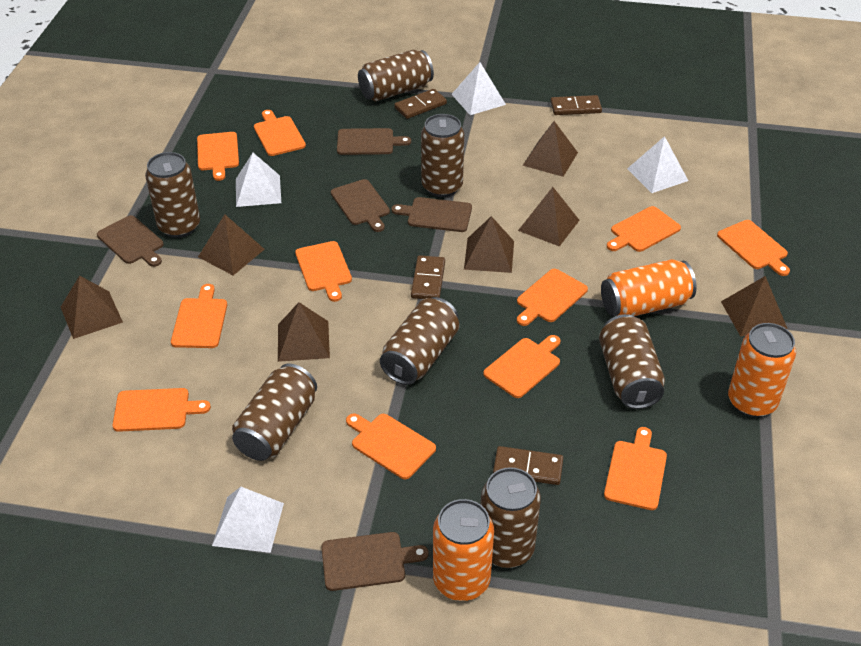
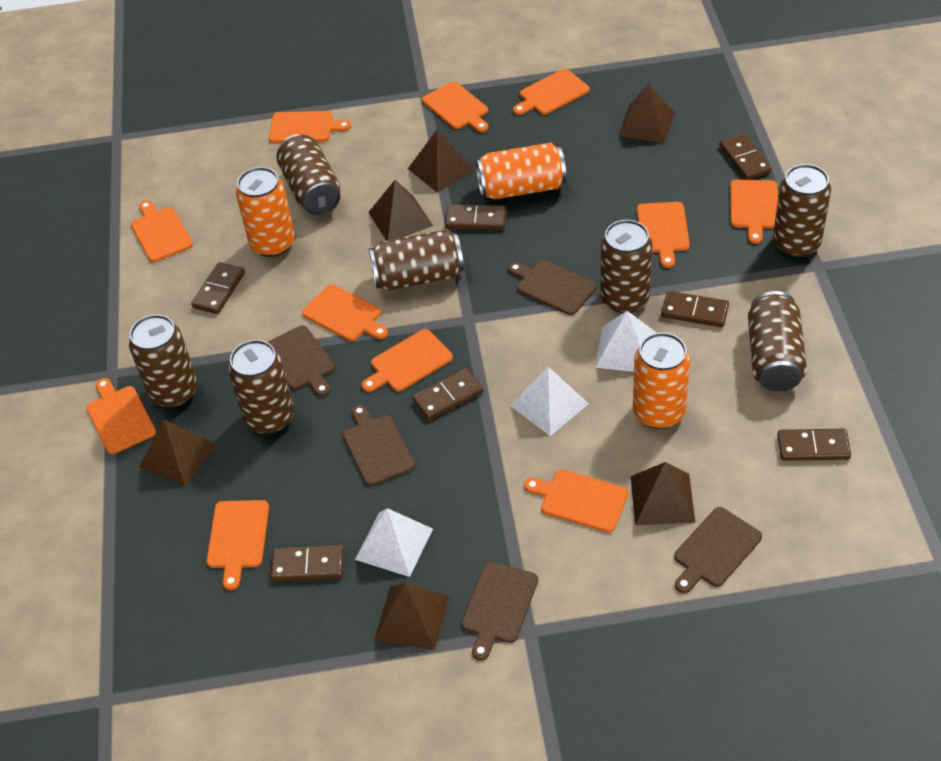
brown domino: 4 -> 7
brown pyramid: 7 -> 6
white pyramid: 4 -> 3

